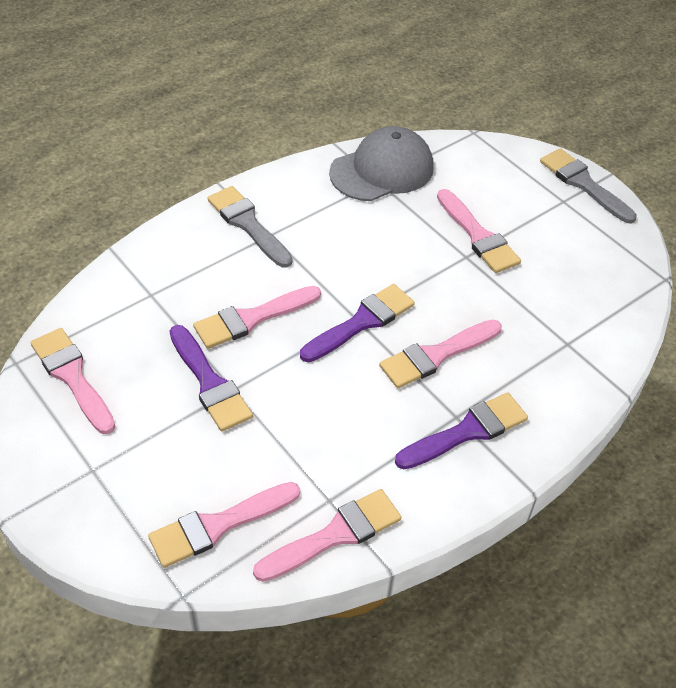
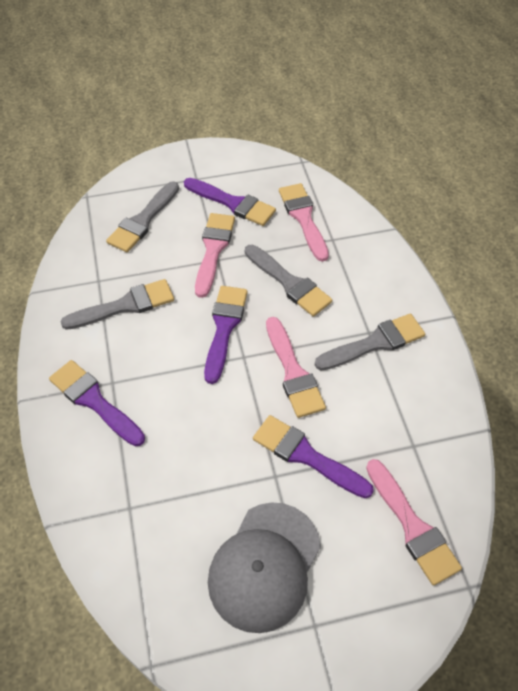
grey brush: 2 -> 4
pink brush: 6 -> 4
purple brush: 3 -> 4

